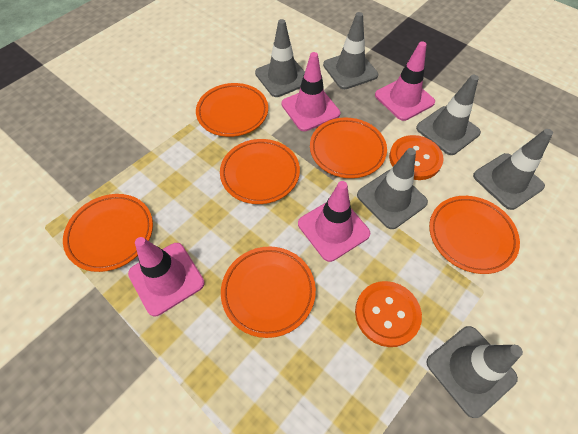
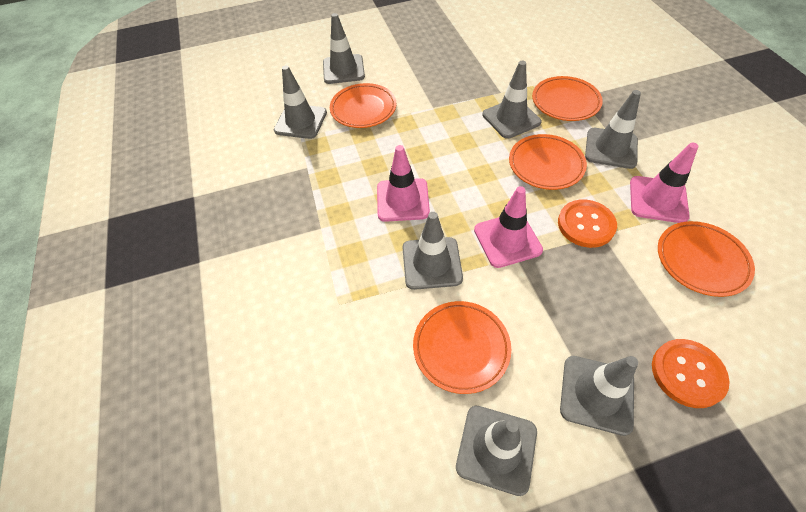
grey traffic cone: 6 -> 7
orange plate: 6 -> 5
pink traffic cone: 4 -> 3

